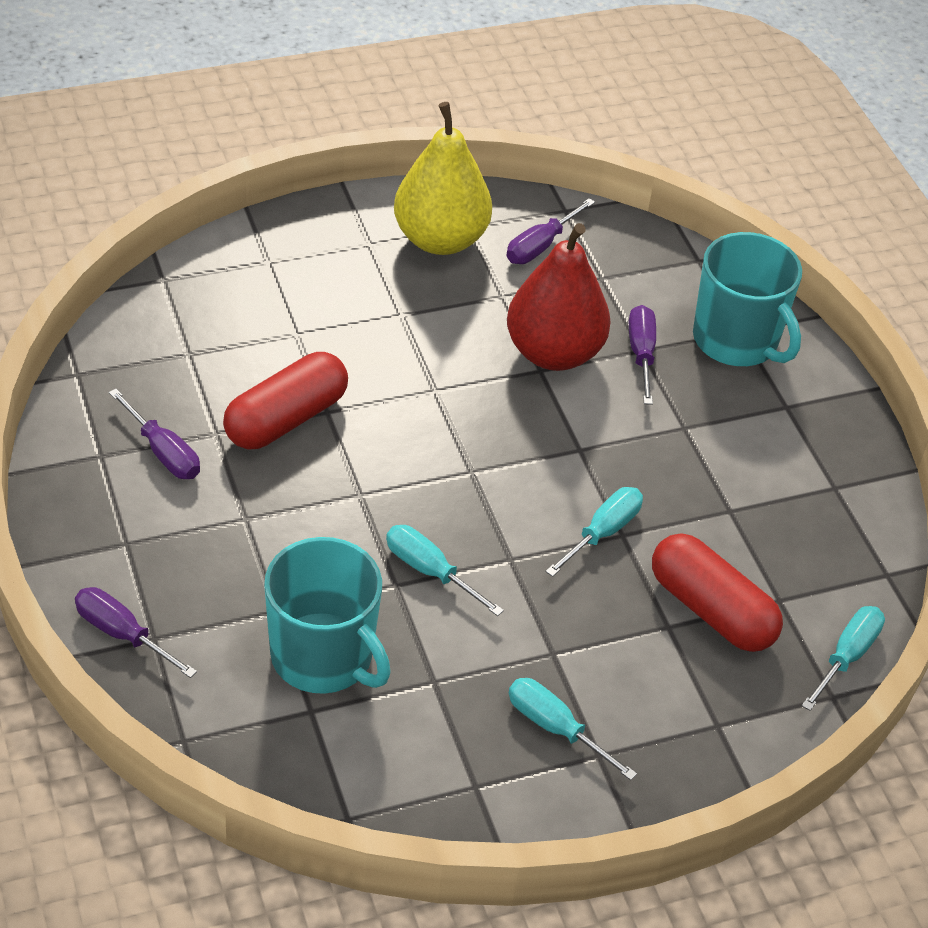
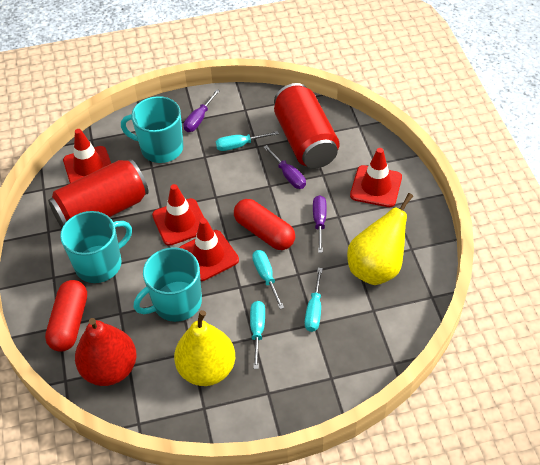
purple screwdriver: 4 -> 3
red can: 0 -> 2
red traffic cone: 0 -> 4
turquoise mug: 2 -> 3
yellow pear: 1 -> 2

